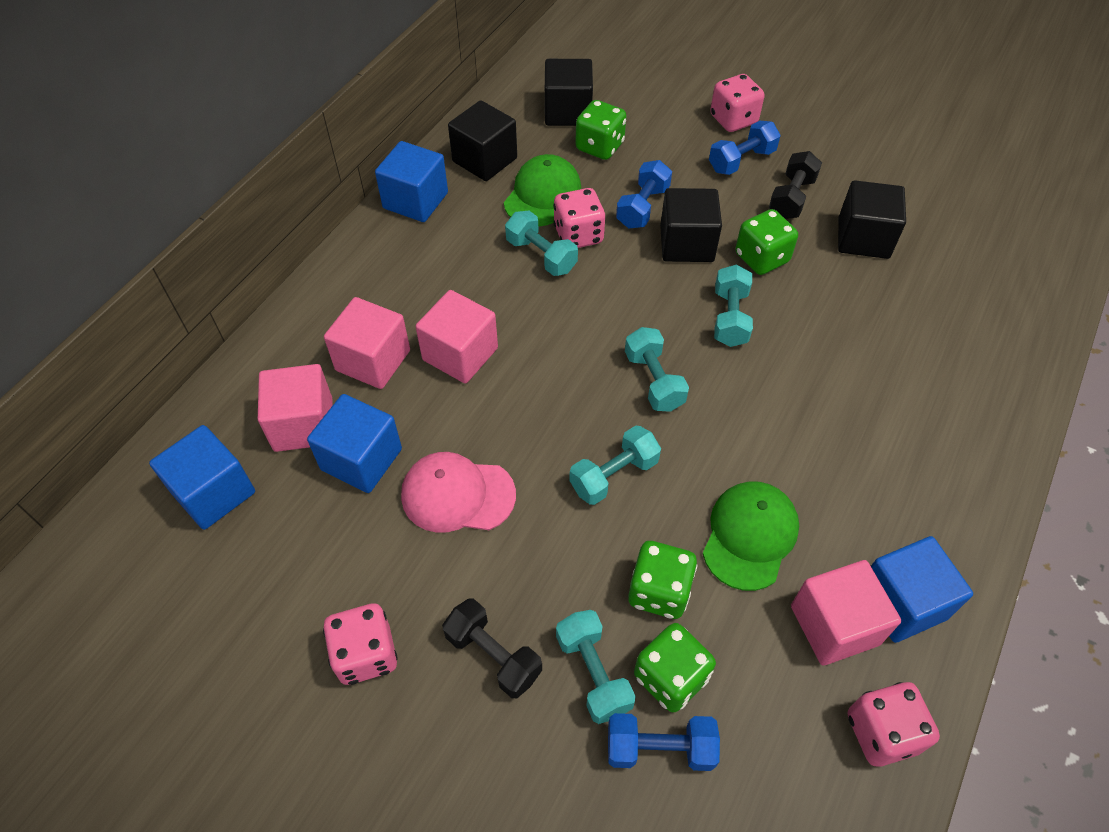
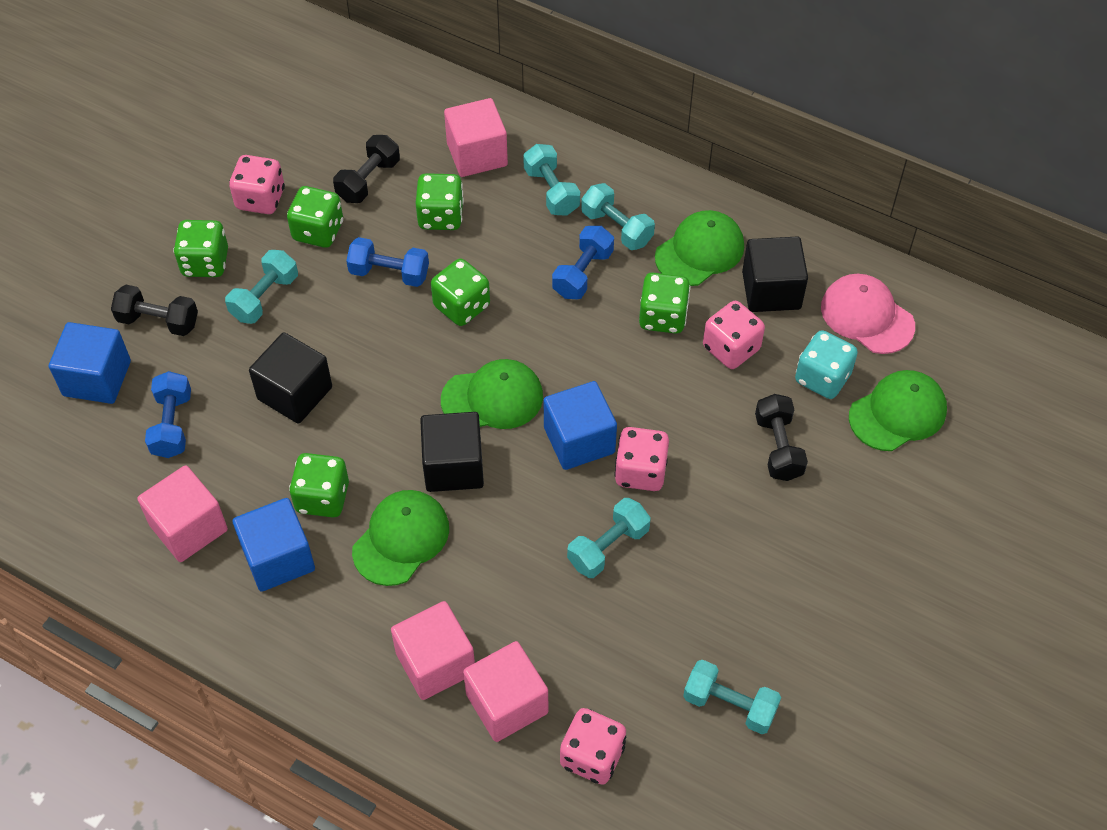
black cube: 4 -> 3
black dumbbell: 2 -> 3
blue cube: 4 -> 3
green cap: 2 -> 4
green dice: 4 -> 6
turquoise dice: 0 -> 1

